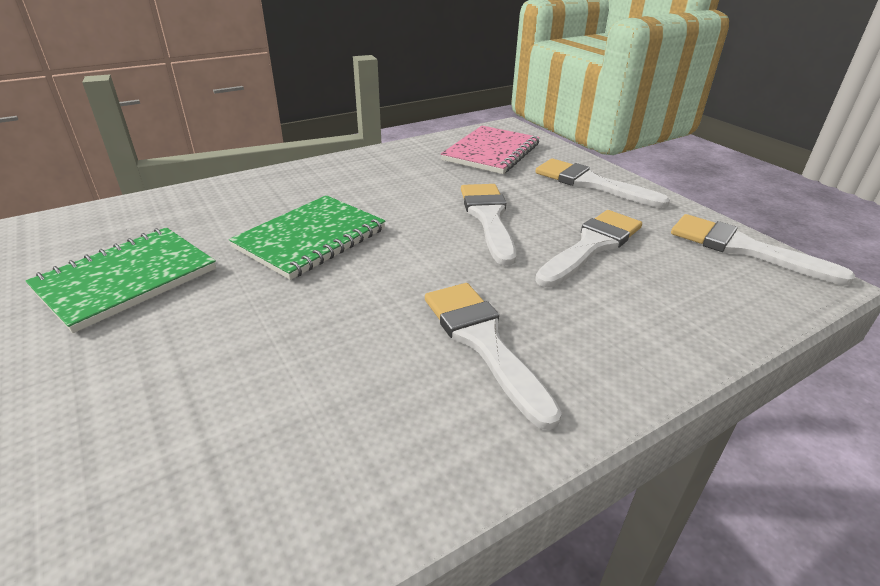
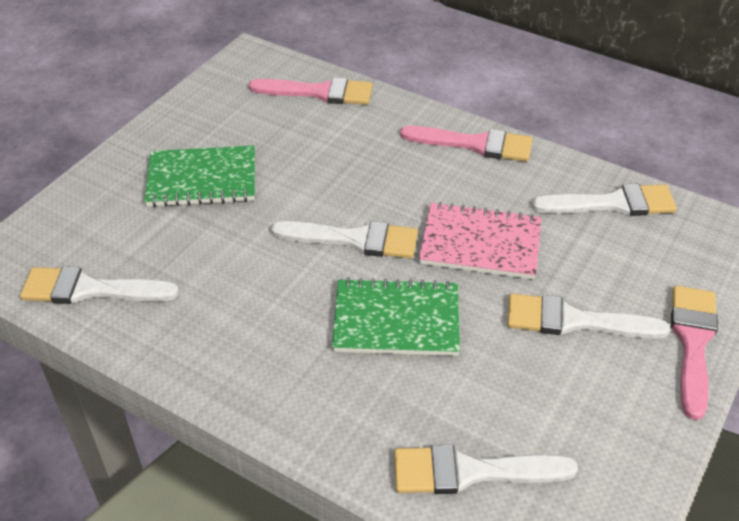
pink brush: 0 -> 3

